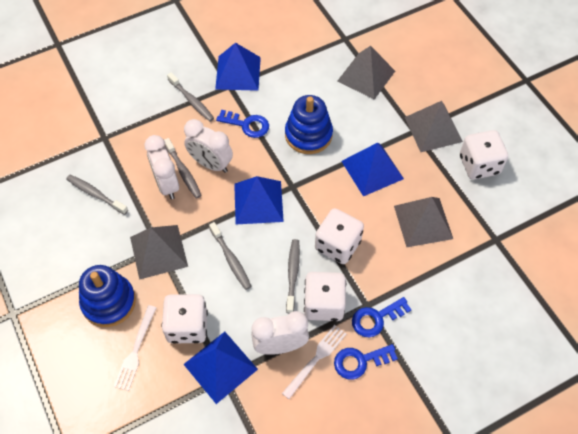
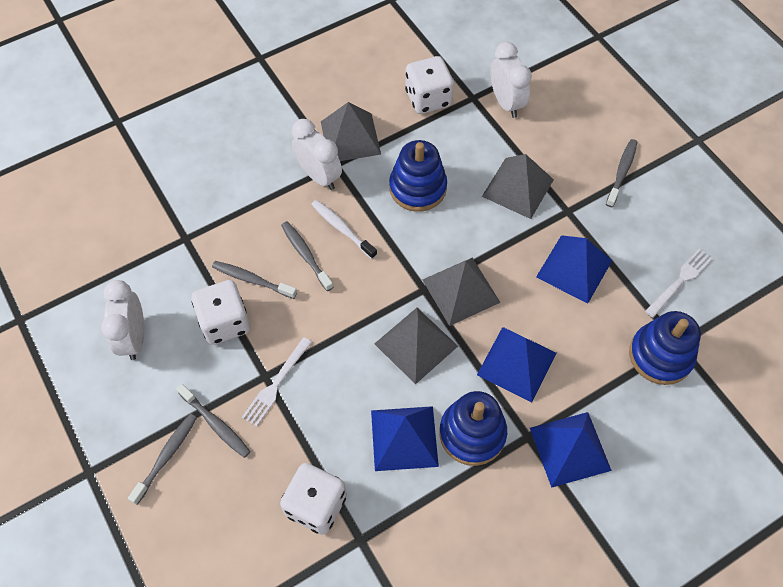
blue key: 3 -> 0
blue stacking toy: 2 -> 3
white dice: 4 -> 3
white toothbrush: 0 -> 1

